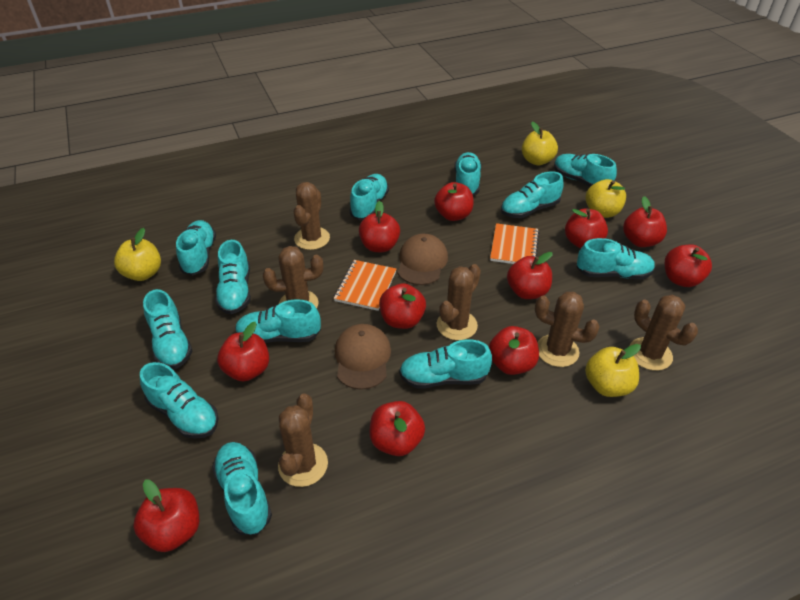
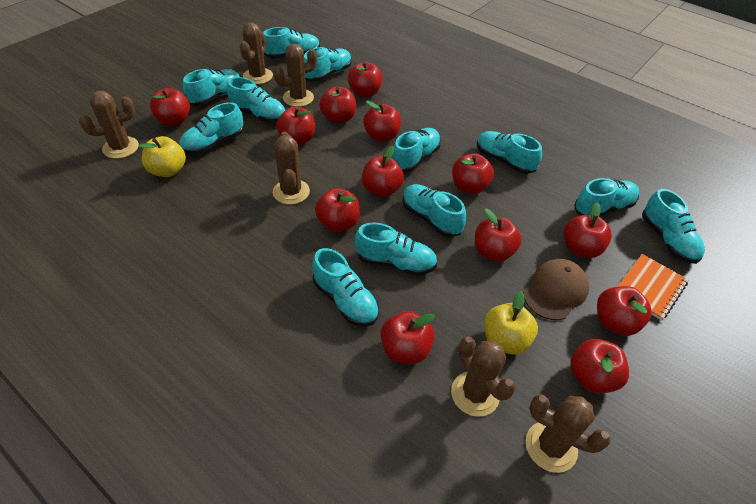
brown cap: 2 -> 1
orange notebook: 2 -> 1
red apple: 11 -> 13
yellow apple: 4 -> 2

